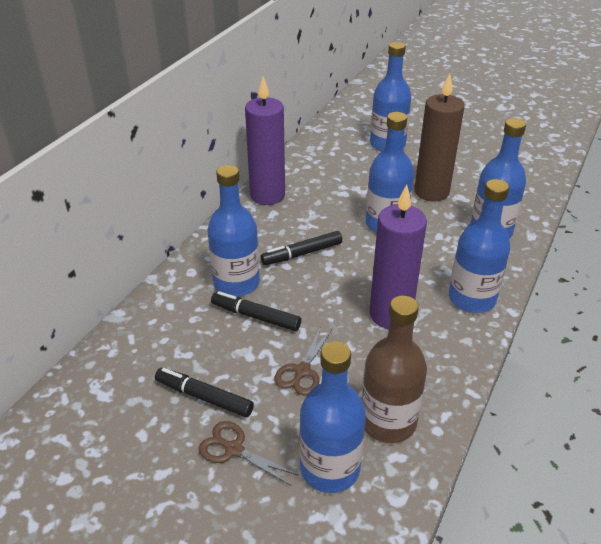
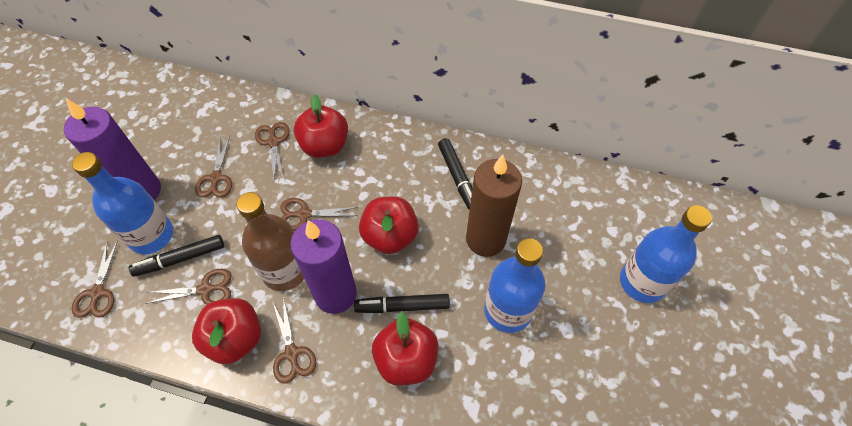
blue bottle: 6 -> 3
brown scissors: 2 -> 6
red apple: 0 -> 4

